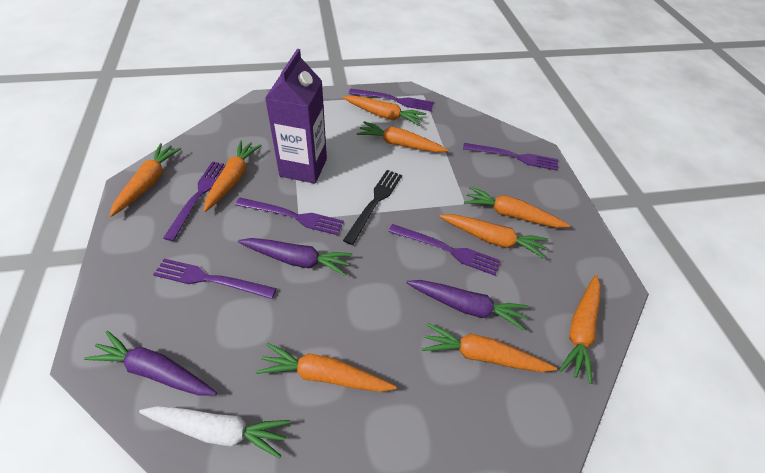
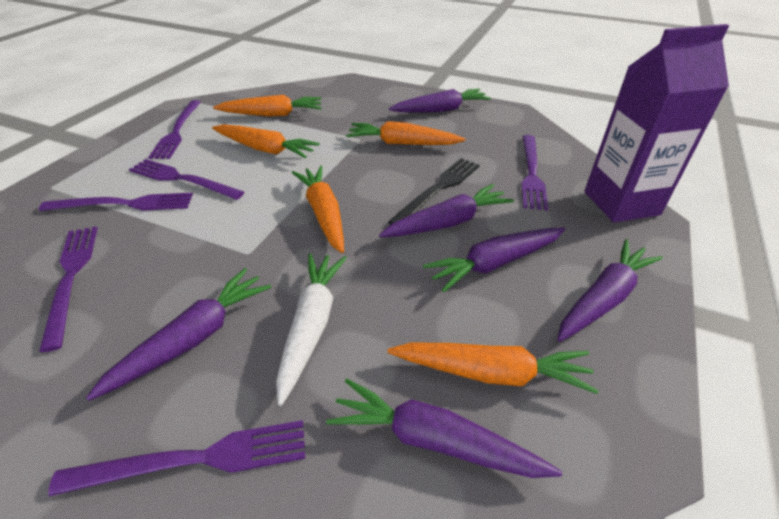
orange carrot: 9 -> 5
purple carrot: 3 -> 6

